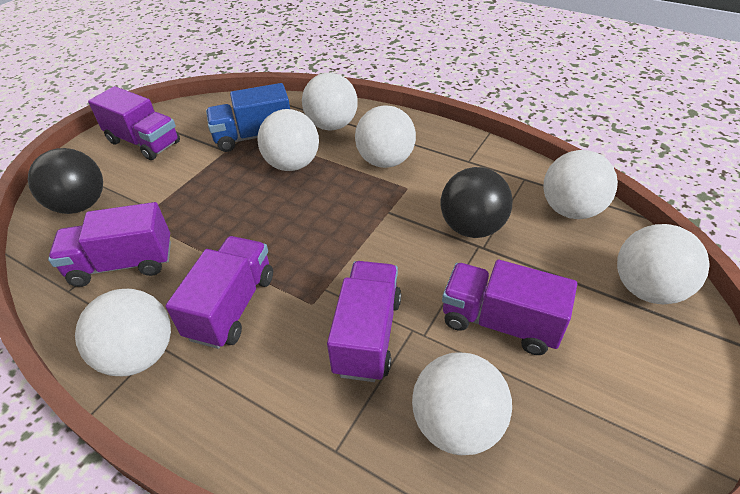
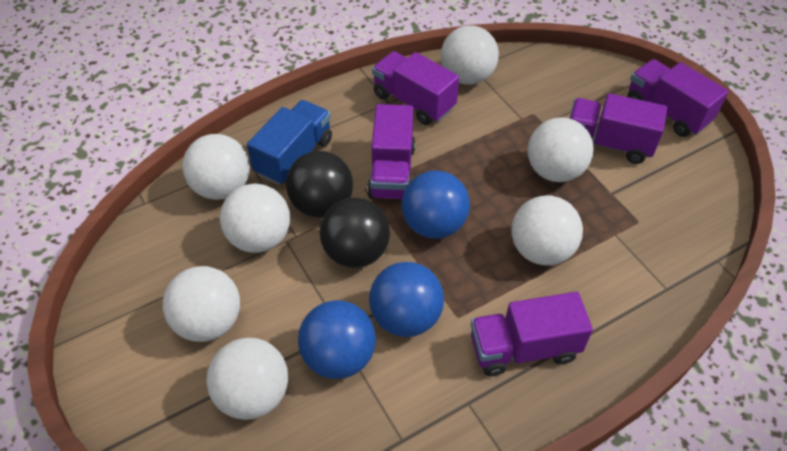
blue ball: 0 -> 3

